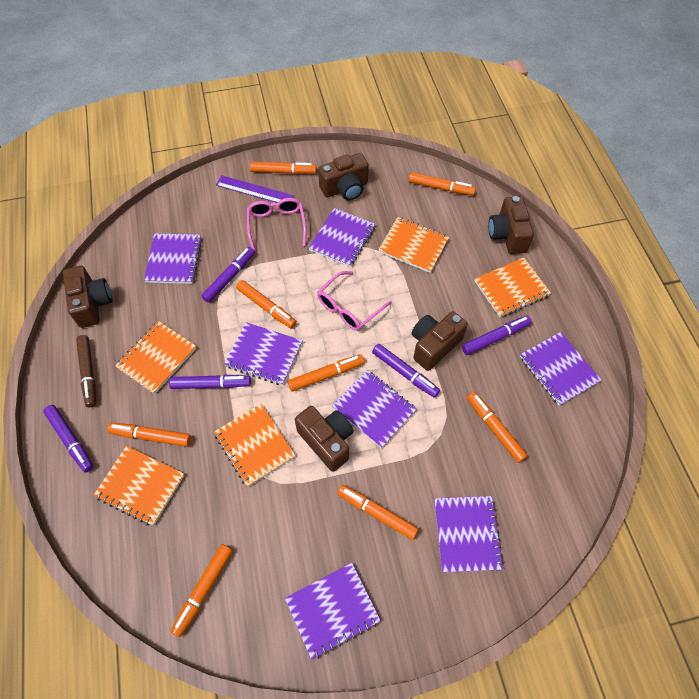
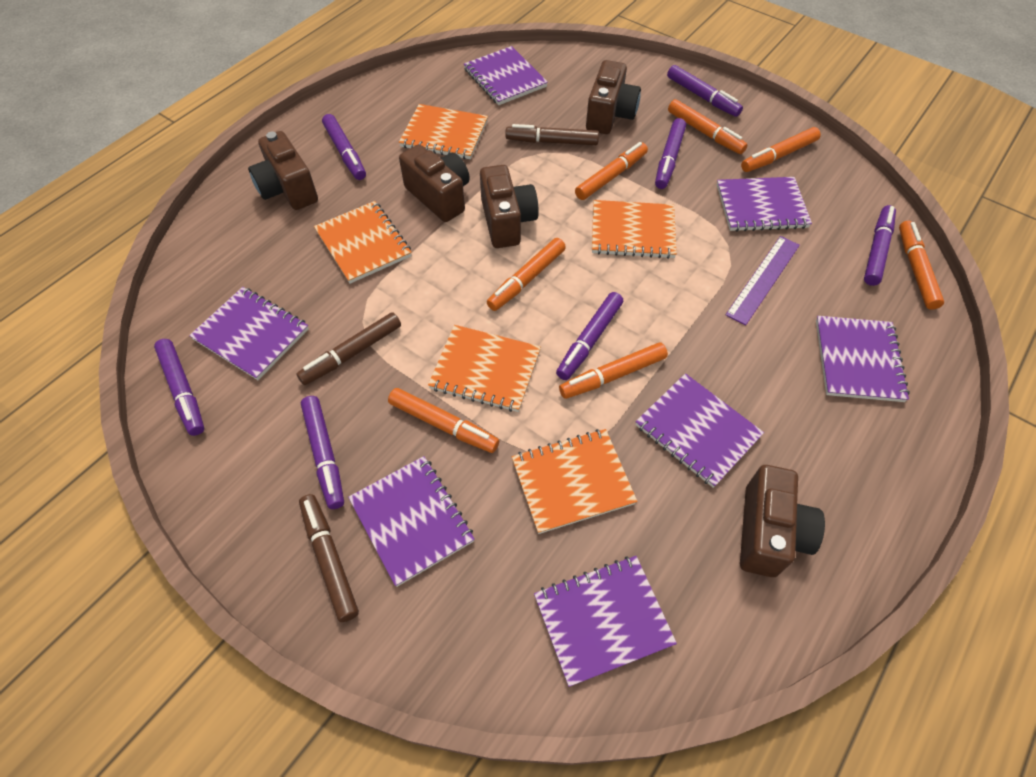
brown marker: 1 -> 3
orange marker: 8 -> 7
pink glasses: 2 -> 0
purple marker: 5 -> 7

